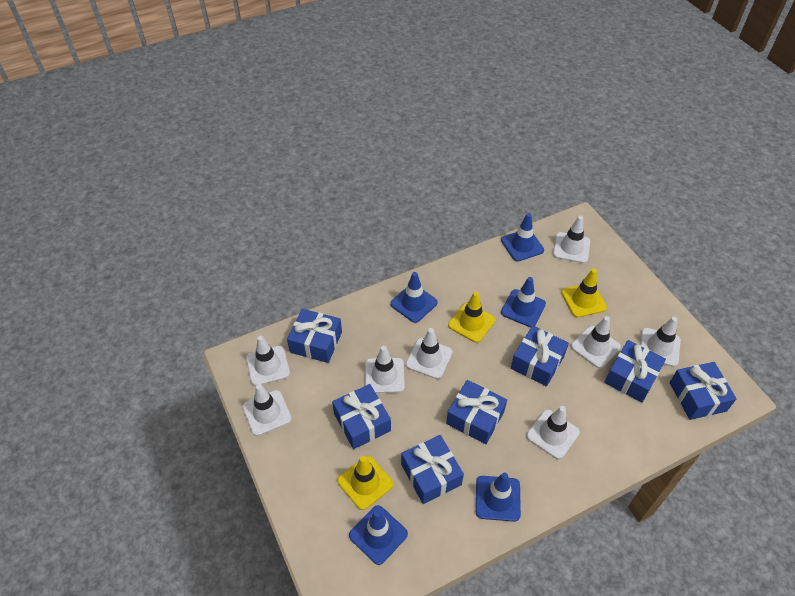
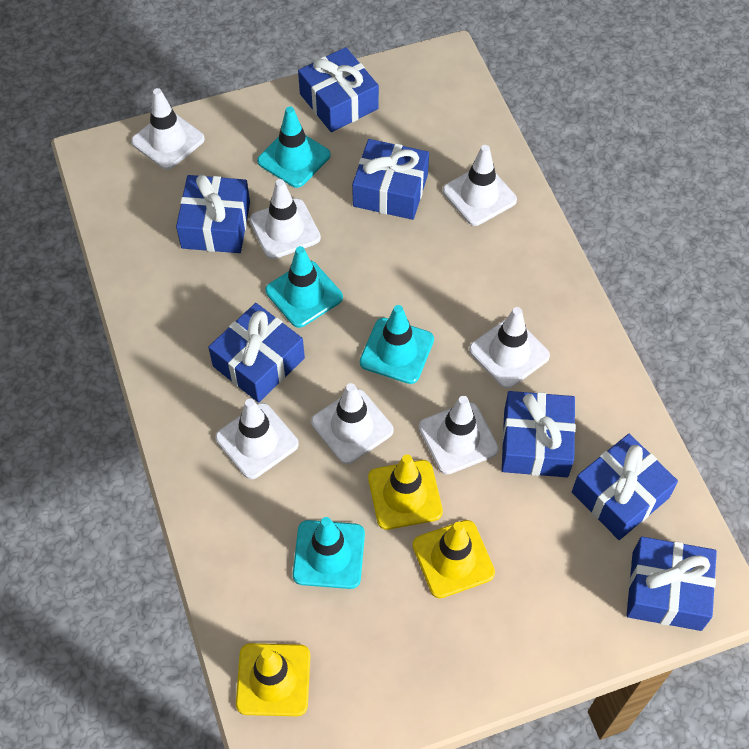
blue traffic cone: 5 -> 0
turquoise traffic cone: 0 -> 4
white traffic cone: 8 -> 7

